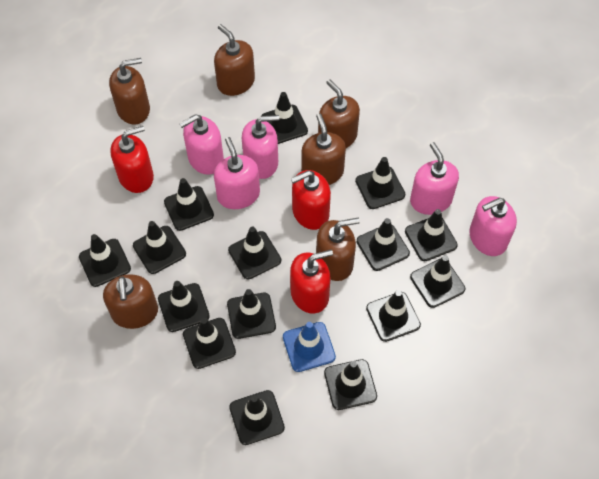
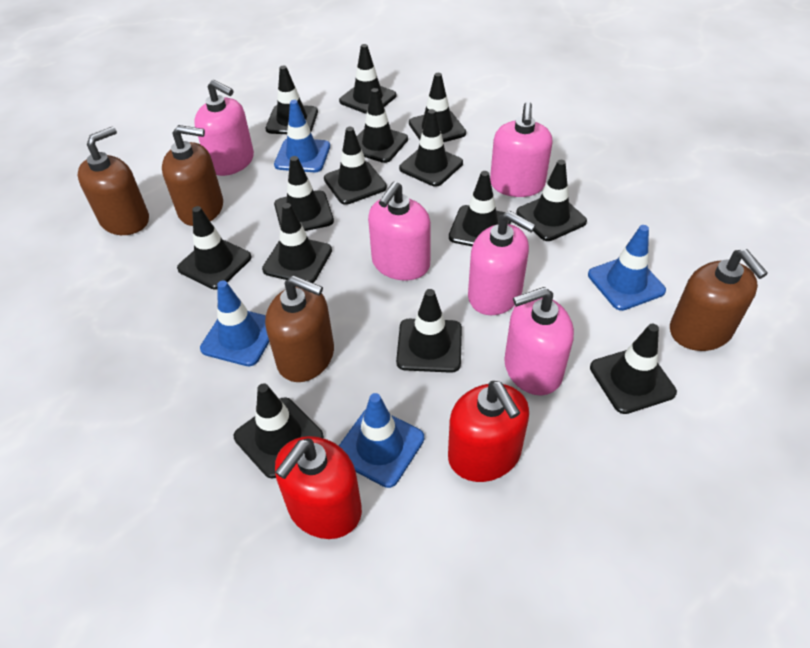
black traffic cone: 15 -> 14
blue traffic cone: 1 -> 4
brown soap dispenser: 6 -> 4
red soap dispenser: 3 -> 2

